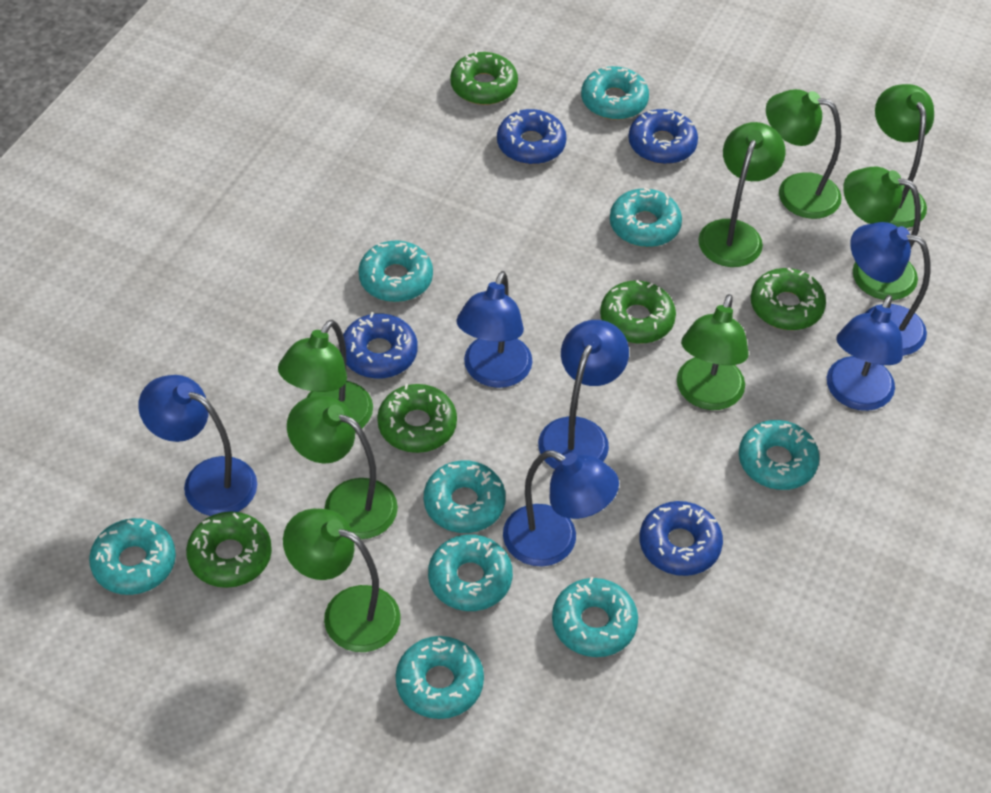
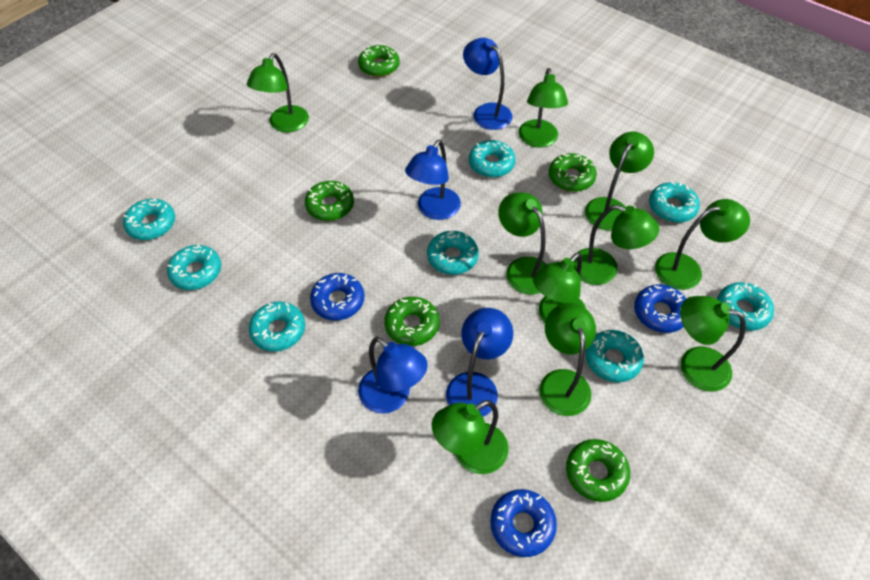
blue donut: 4 -> 3
blue lamp: 6 -> 4
green lamp: 8 -> 10
turquoise donut: 9 -> 8

